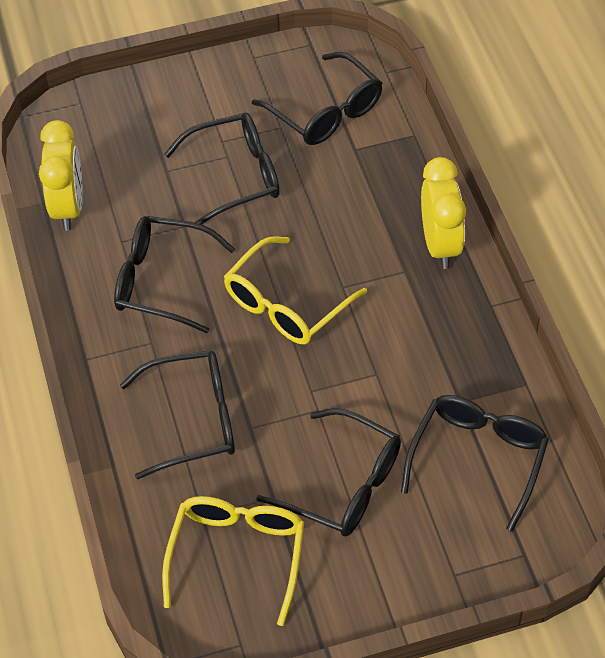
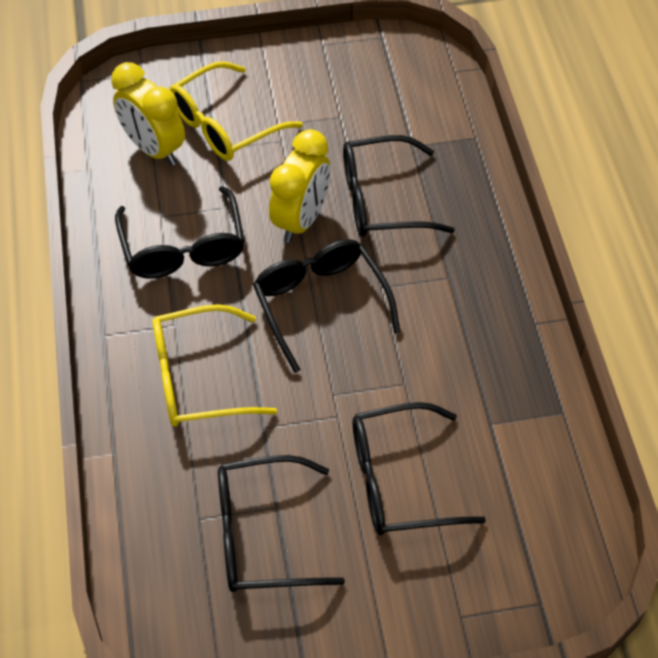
black glasses: 6 -> 5

